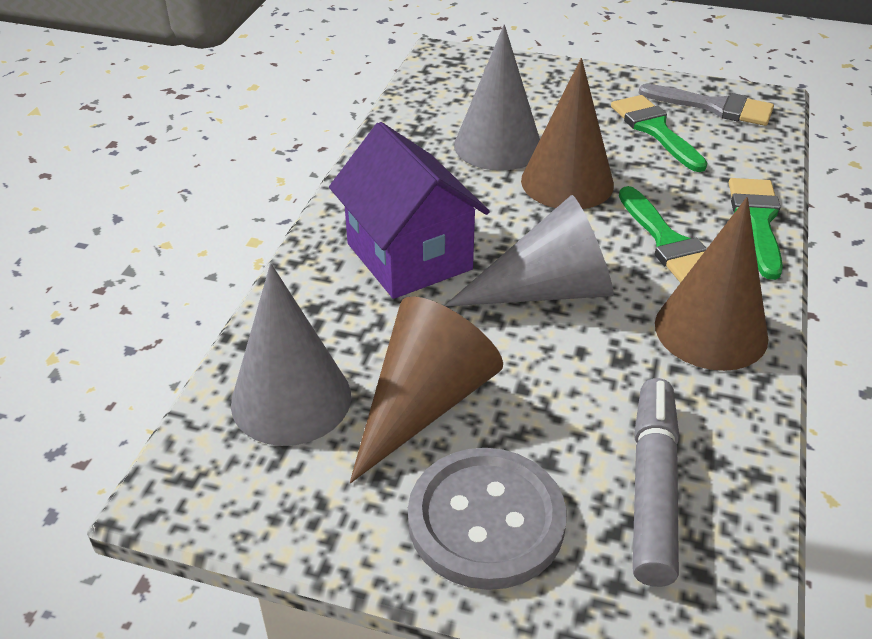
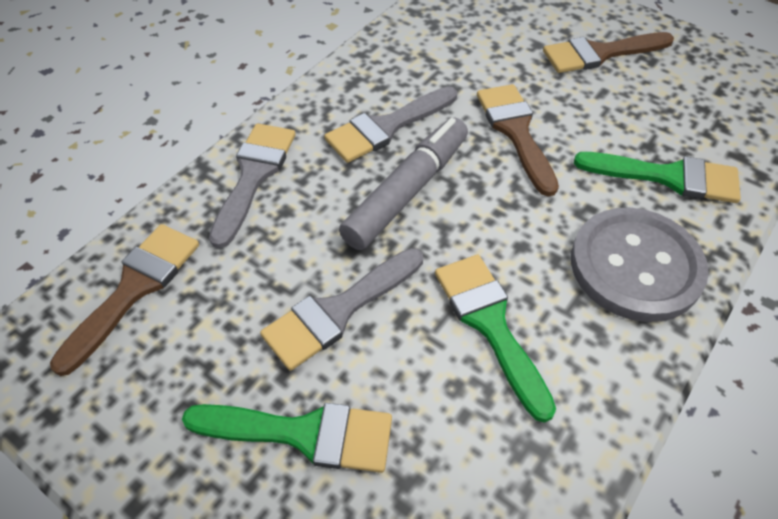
brown brush: 0 -> 3
brown cone: 3 -> 0
grey brush: 1 -> 3
grey cone: 3 -> 0
purple house: 1 -> 0

